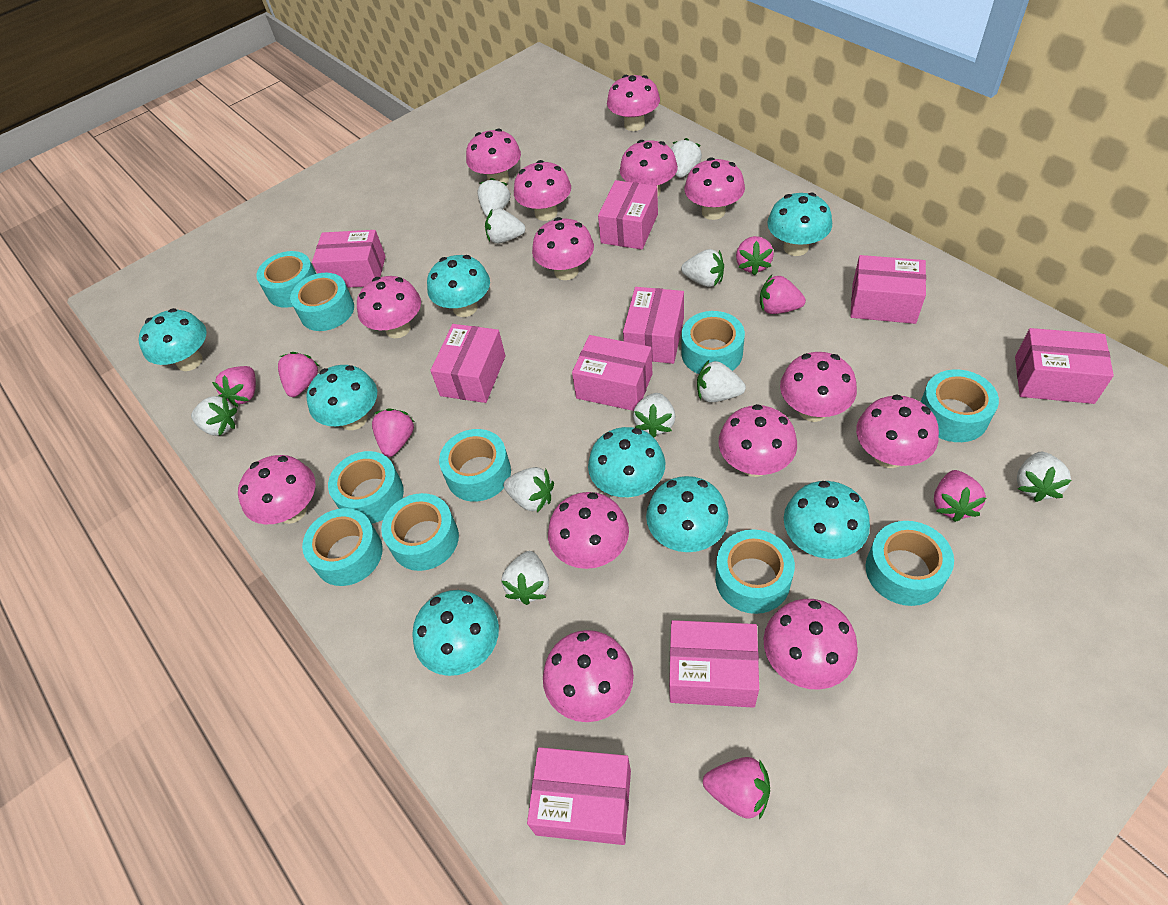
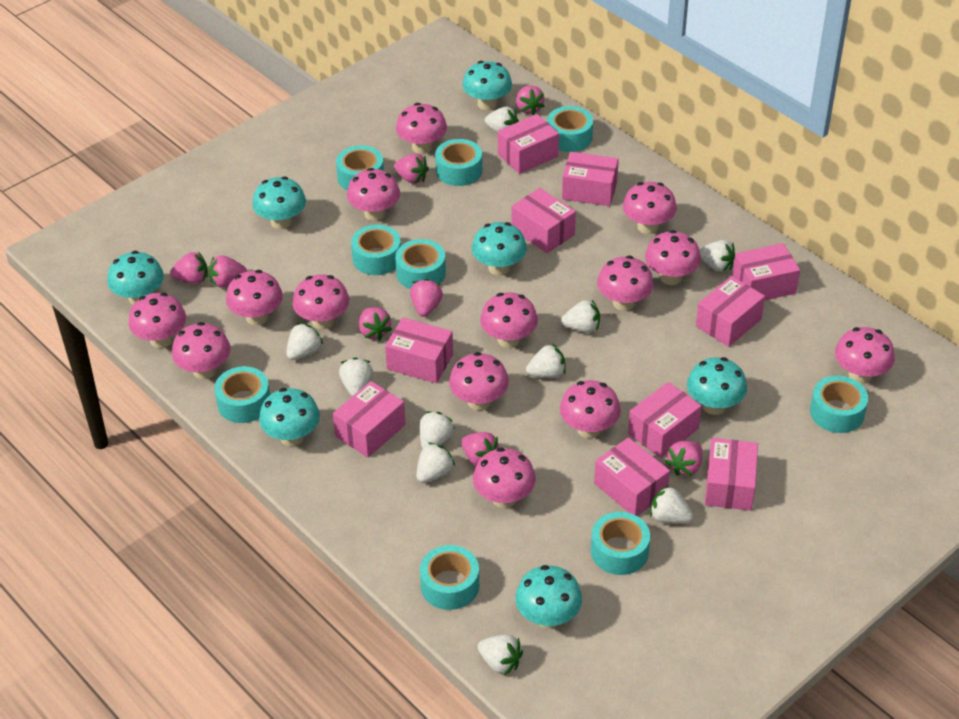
pink box: 9 -> 10
pink strawberry: 7 -> 8
turquoise mushroom: 8 -> 7
turquoise tape: 10 -> 9

